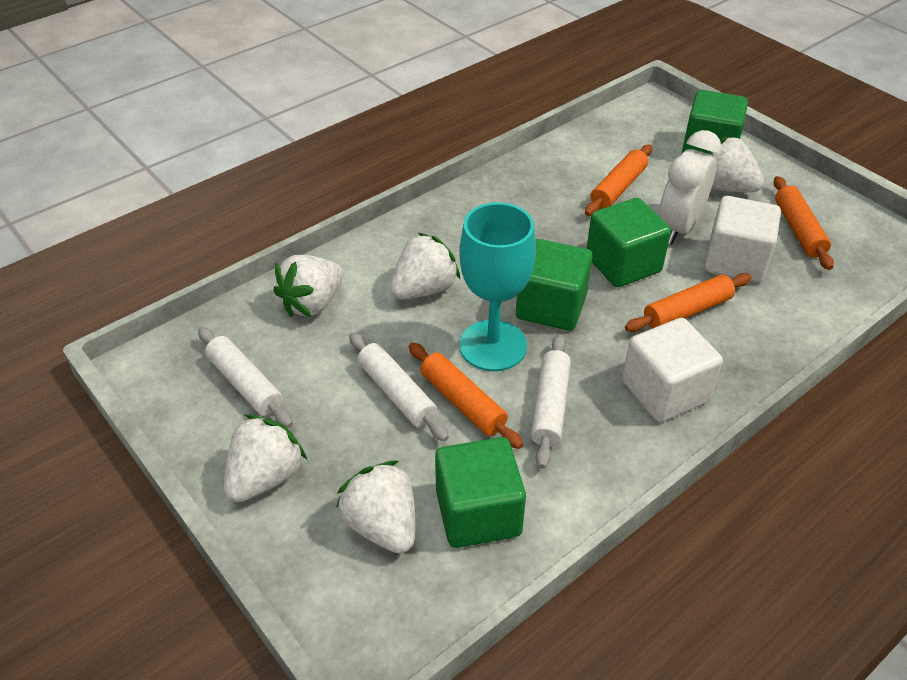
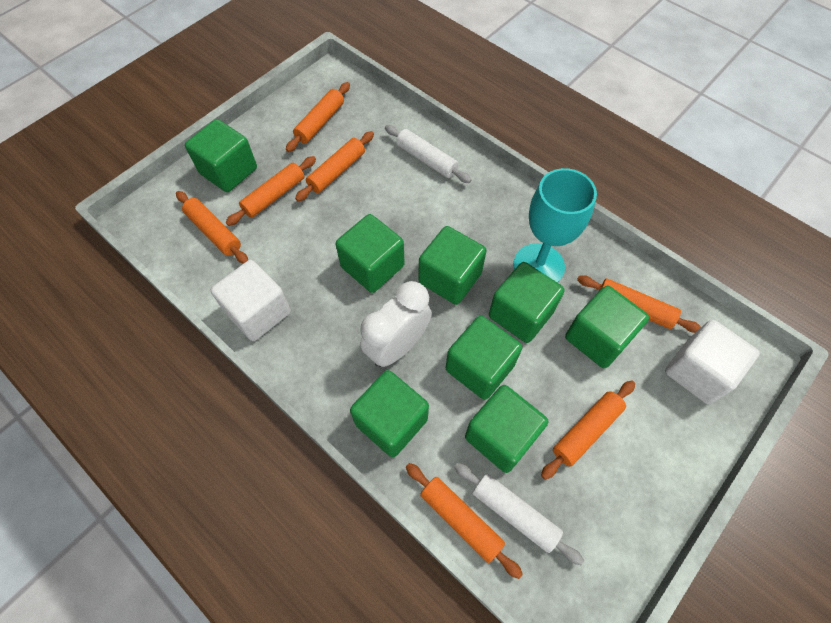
green cube: 4 -> 8
orange rolling pin: 4 -> 7
white rolling pin: 3 -> 2
white strawberry: 5 -> 0

